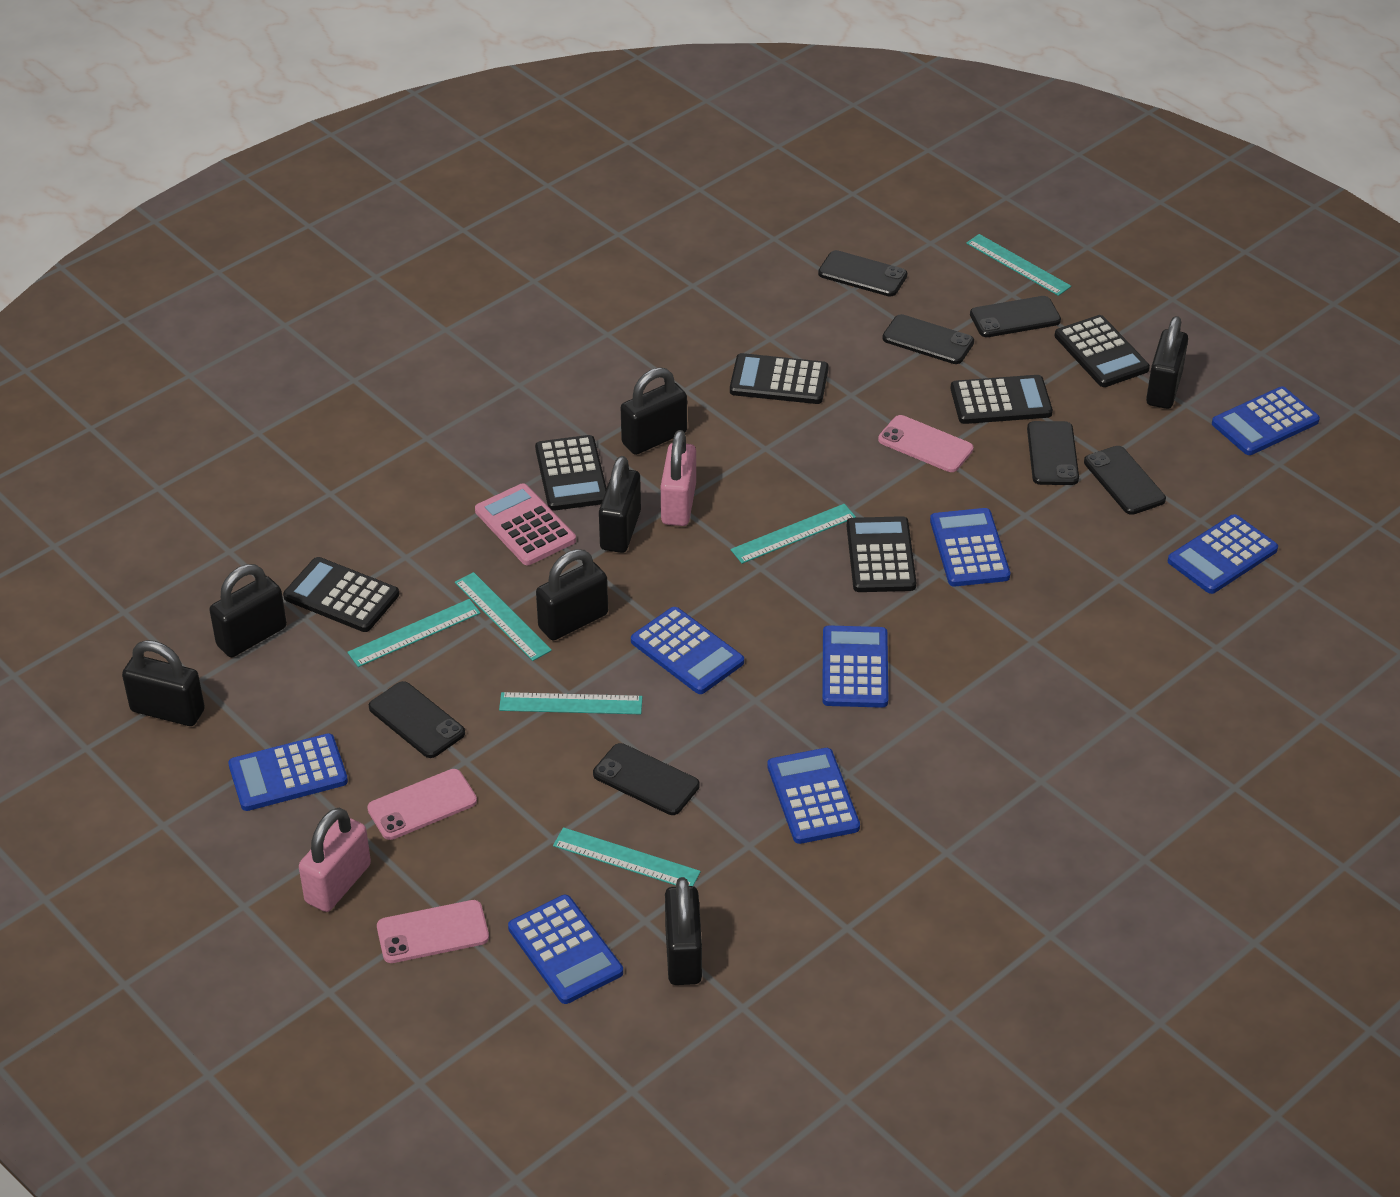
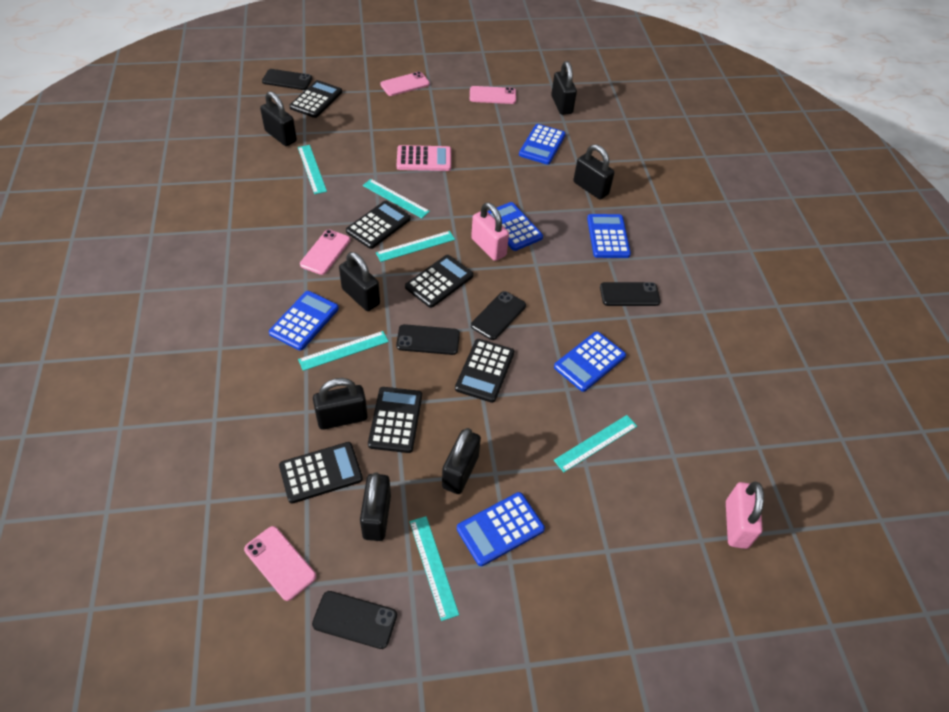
black phone: 7 -> 5
blue calculator: 8 -> 6
pink phone: 3 -> 4

